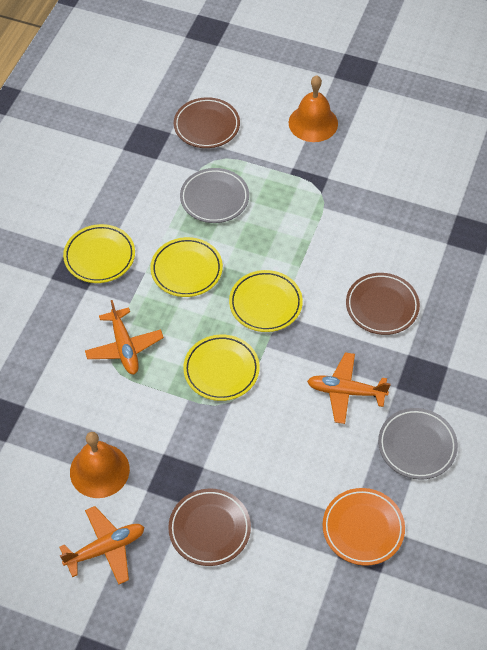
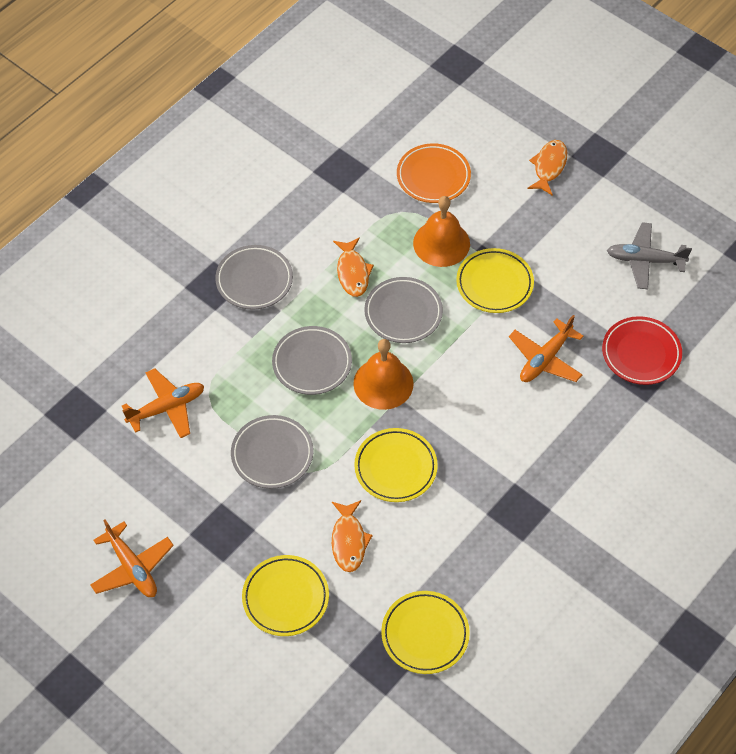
brown plate: 3 -> 0
grey plane: 0 -> 1
grey plate: 2 -> 4
orange fish: 0 -> 3
red plate: 0 -> 1

